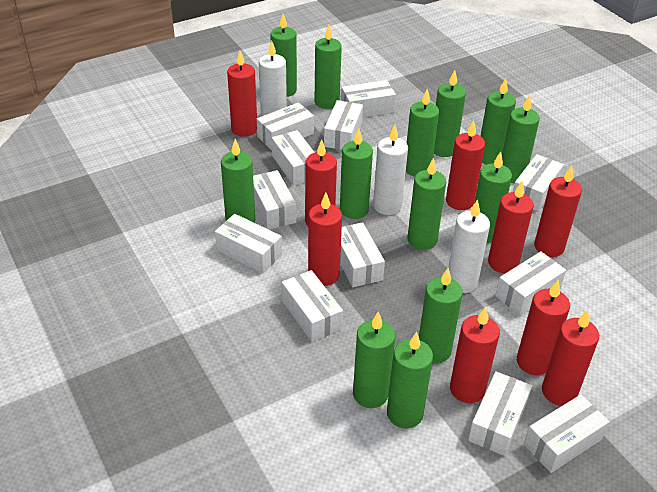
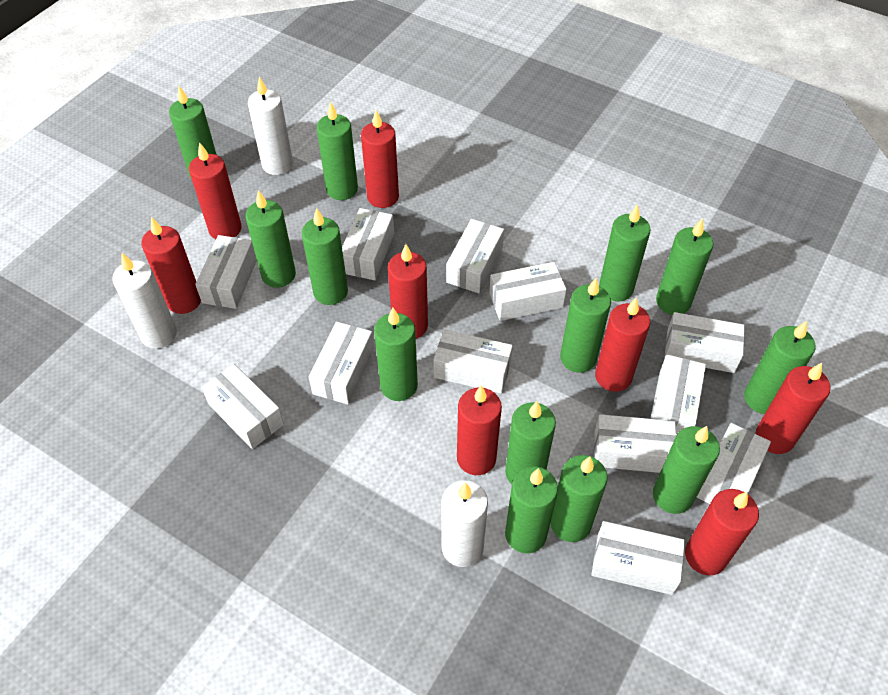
red candle: 9 -> 8

